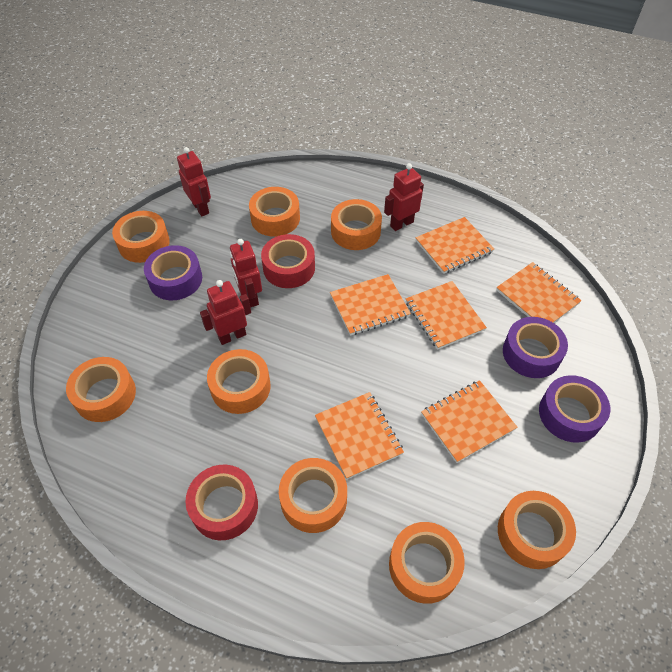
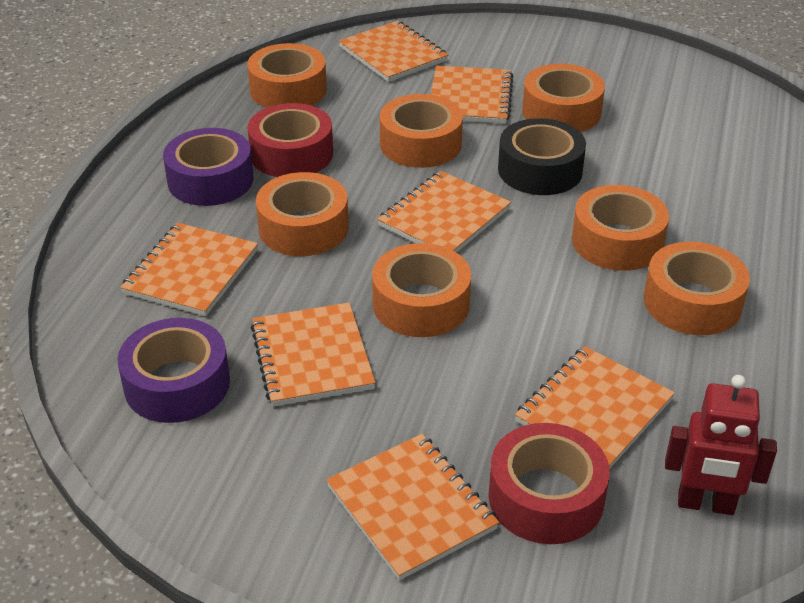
black tape: 0 -> 1
orange notebook: 6 -> 7
orange tape: 8 -> 7
purple tape: 3 -> 2
red robot: 4 -> 1

